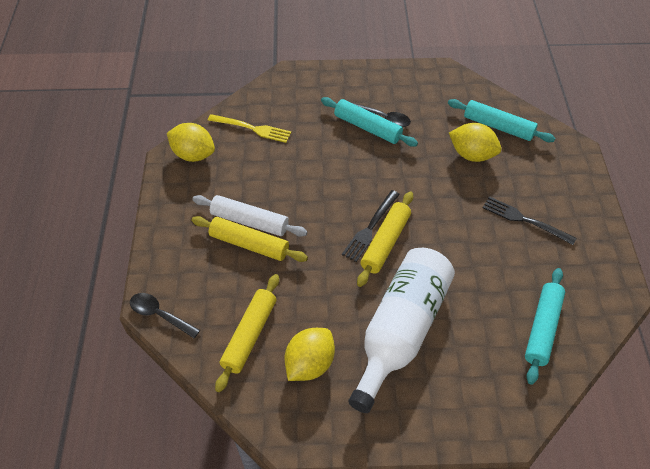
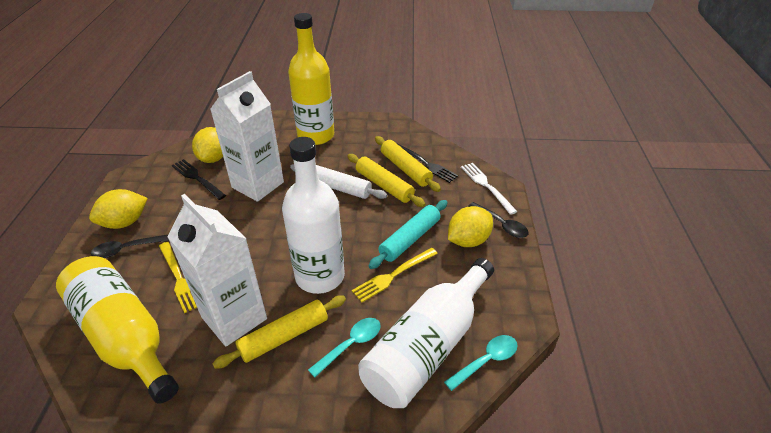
turquoise rolling pin: 3 -> 1
turquoise spoon: 0 -> 2
white bottle: 1 -> 2
white carton: 0 -> 2
white fork: 0 -> 1
yellow bottle: 0 -> 2
yellow fork: 1 -> 2

